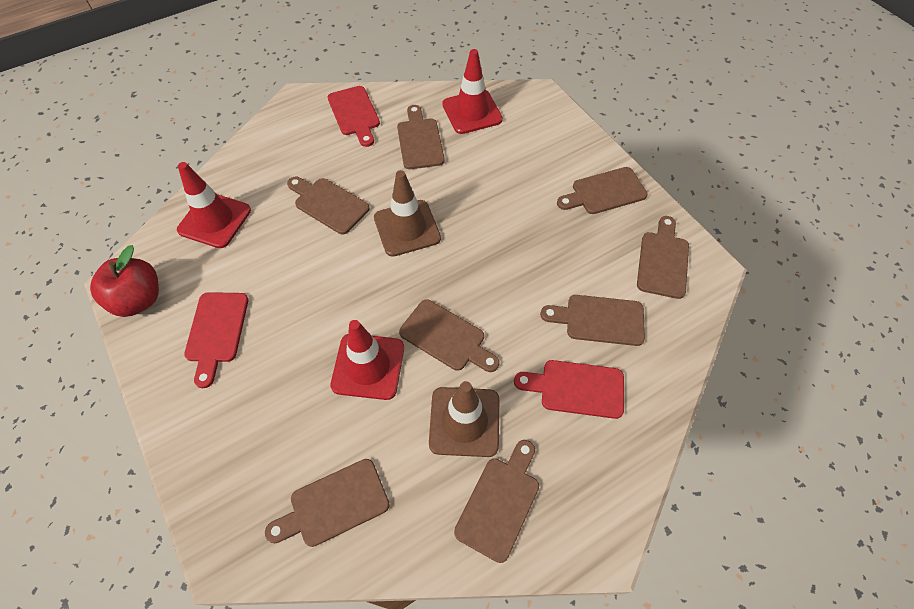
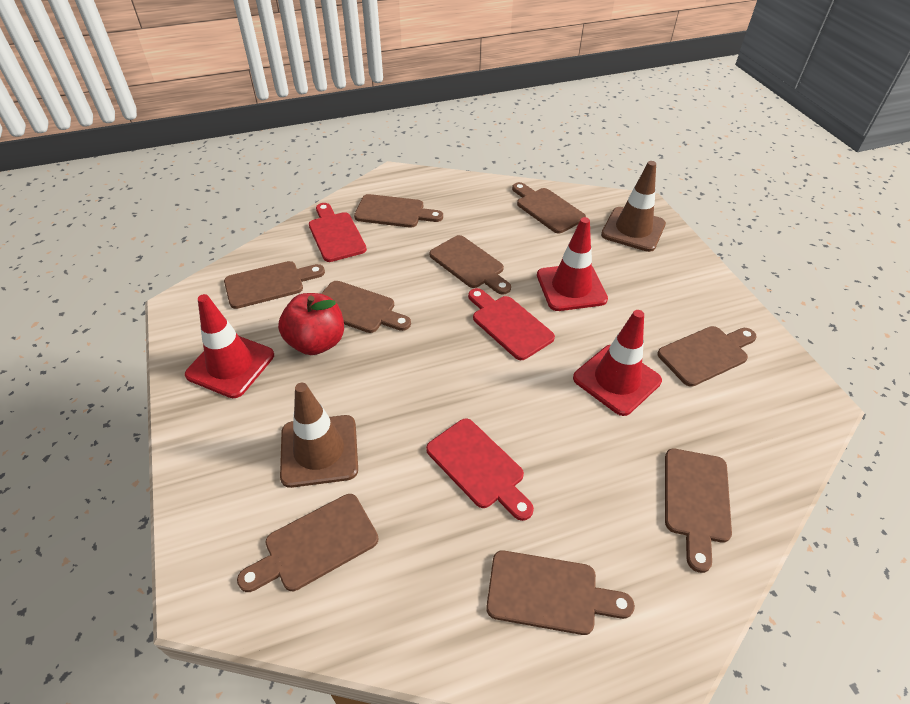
brown cutting board: 8 -> 9

